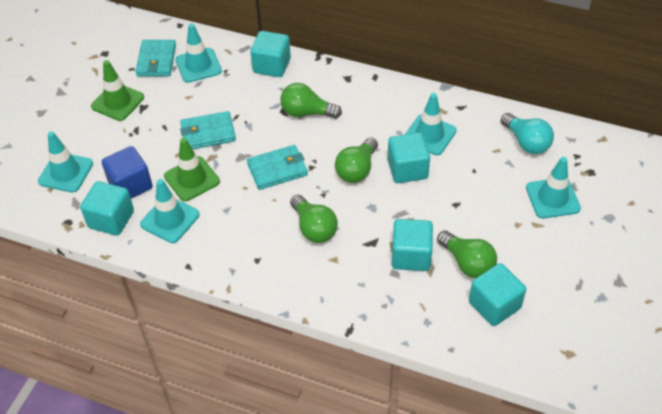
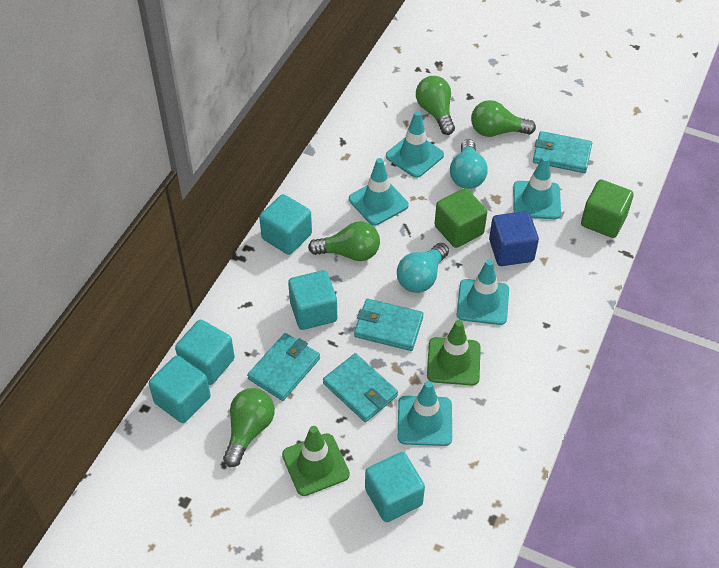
green cube: 0 -> 2
turquoise light bulb: 1 -> 2
turquoise wallet: 3 -> 4

